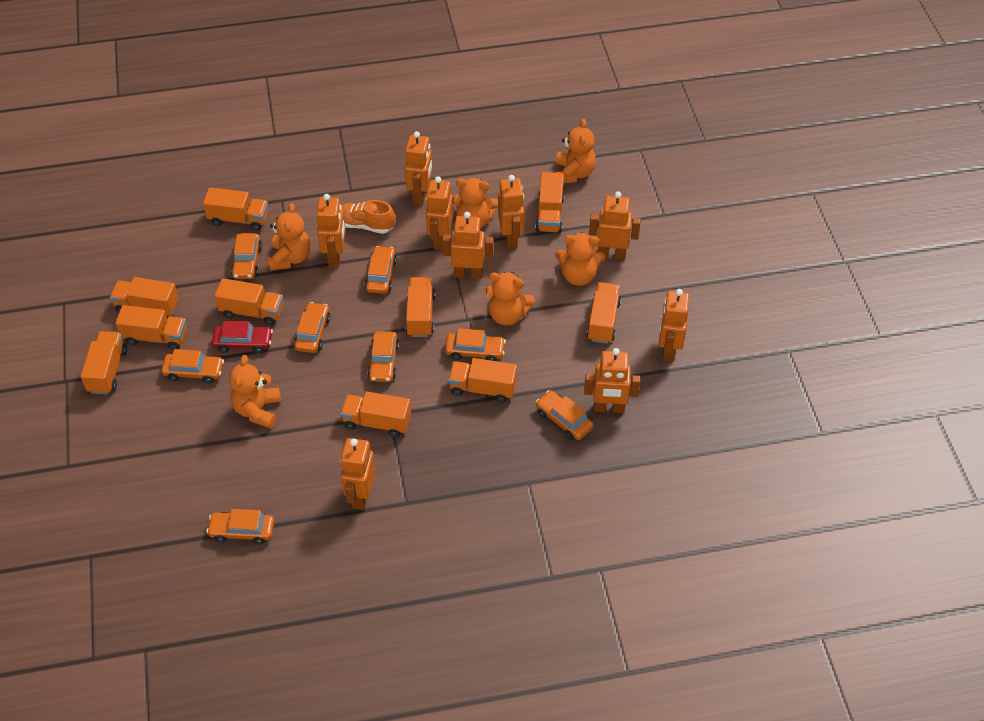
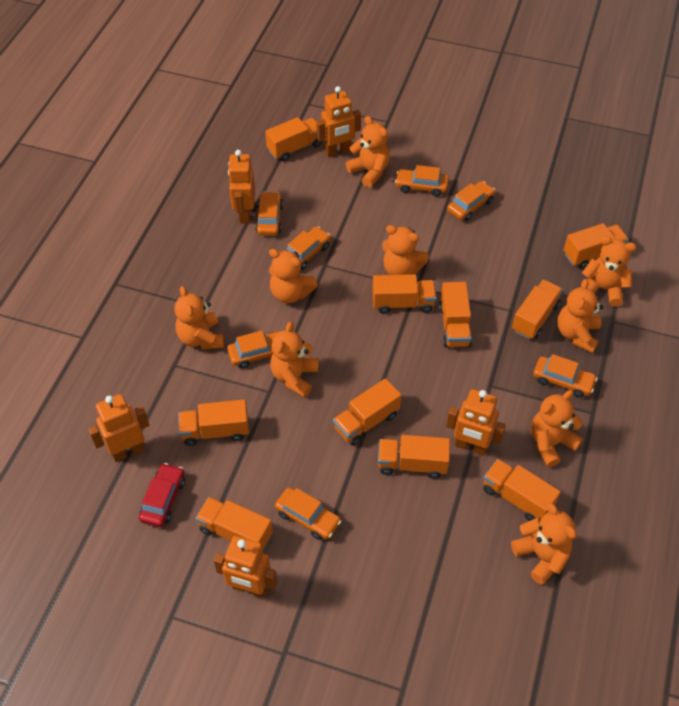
orange car: 8 -> 7
orange robot: 9 -> 5
orange shoe: 1 -> 0
orange teddy bear: 6 -> 9

